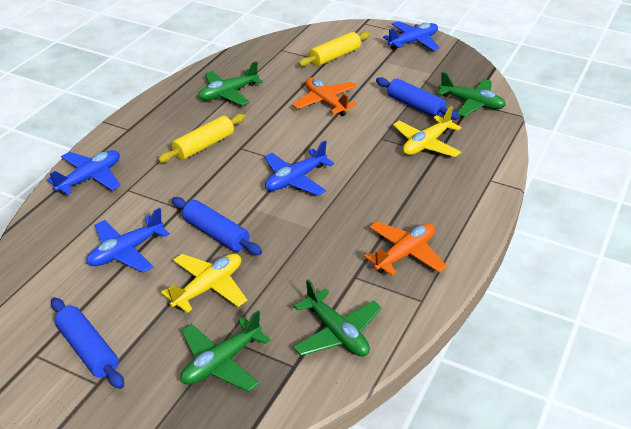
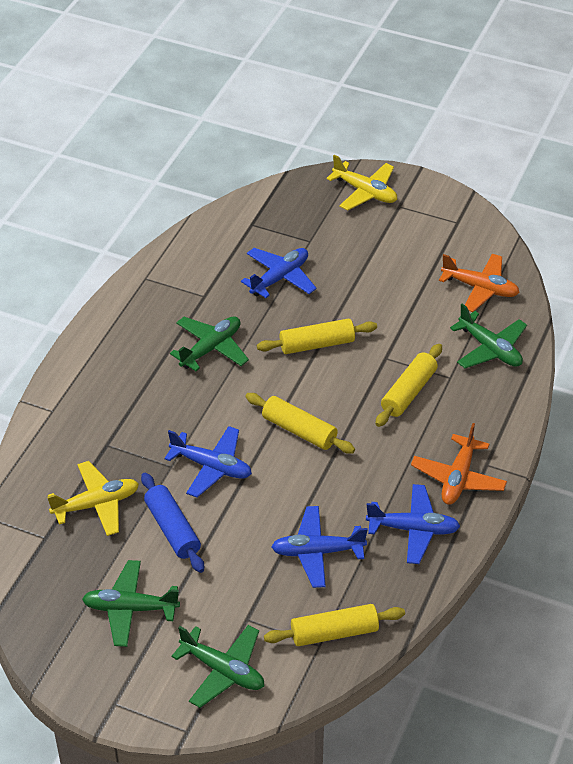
blue rolling pin: 3 -> 1
yellow rolling pin: 2 -> 4

